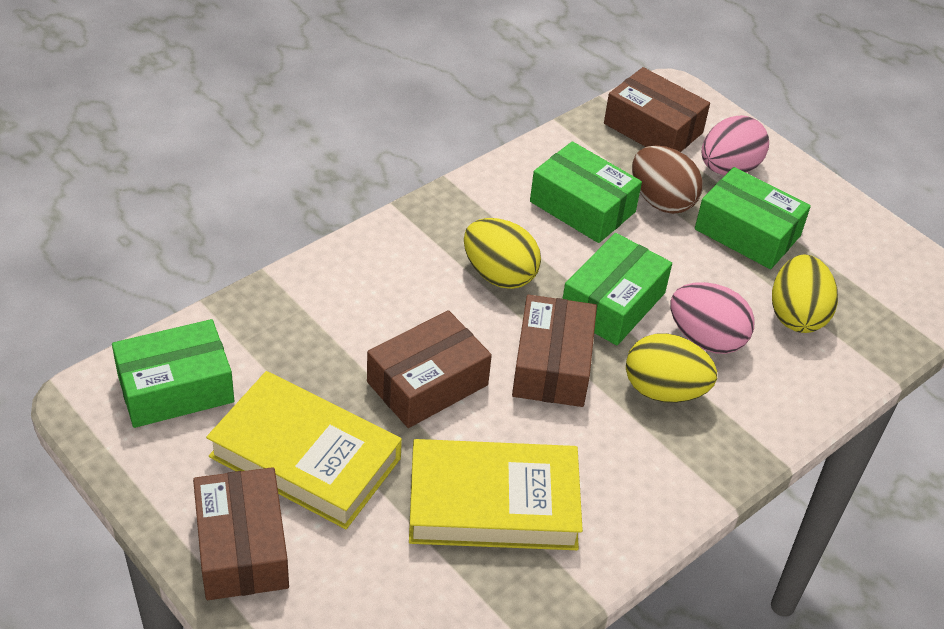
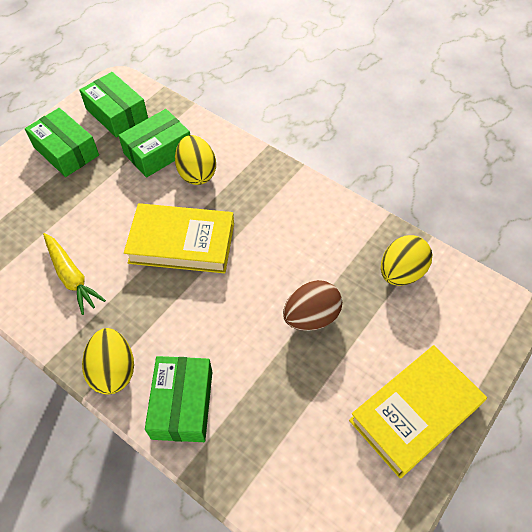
brown box: 4 -> 0
pink egg: 2 -> 0
yellow carrot: 0 -> 1

